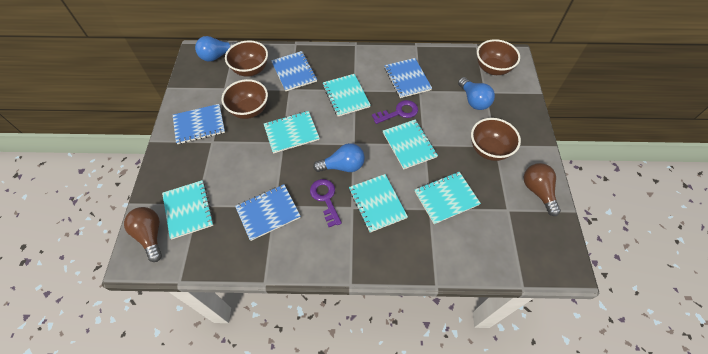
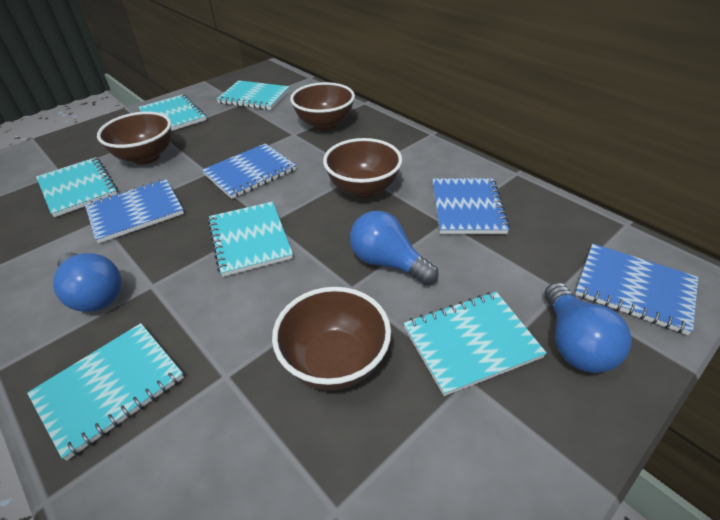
brown light bulb: 2 -> 0
purple key: 2 -> 0

